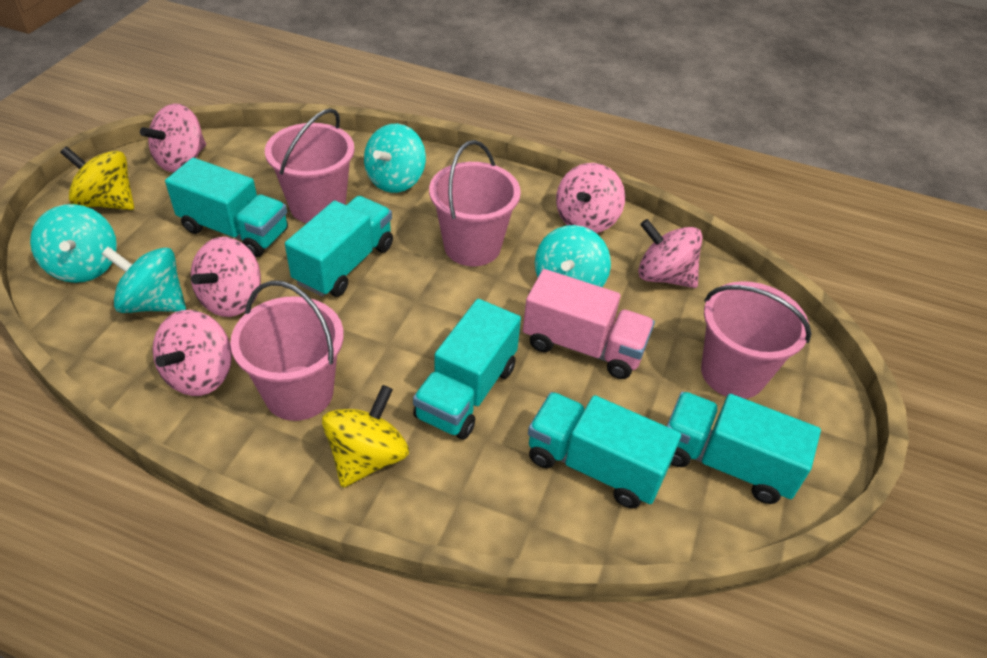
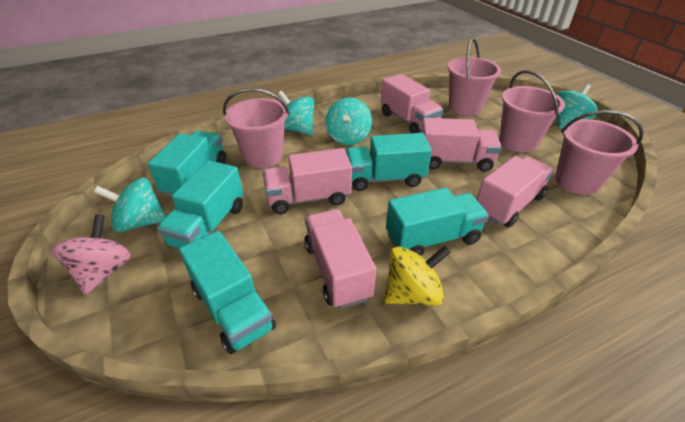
pink spinning top: 5 -> 1
pink truck: 1 -> 5
yellow spinning top: 2 -> 1

